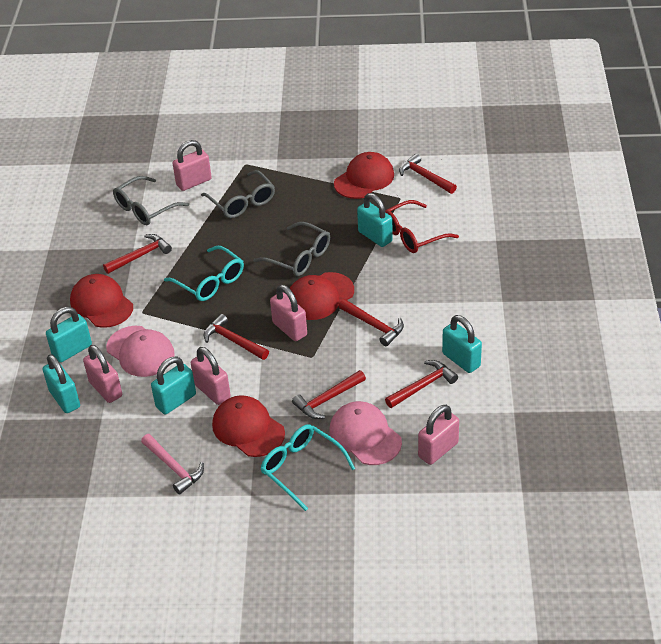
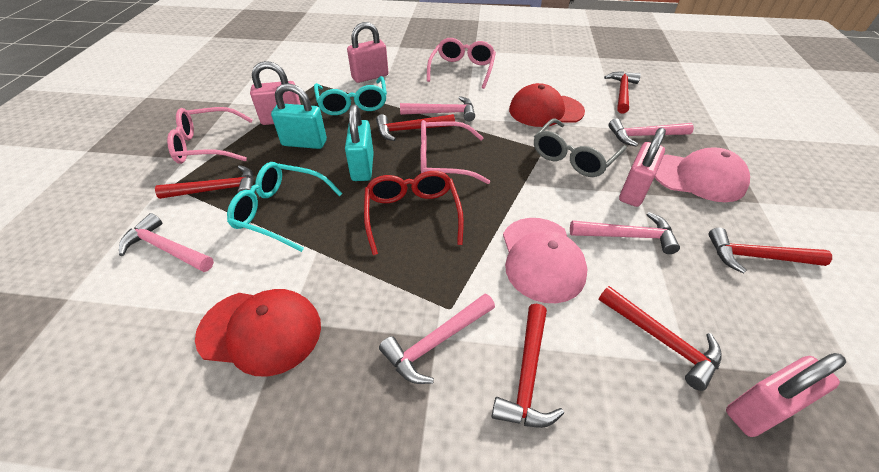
grey glasses: 3 -> 1
pink glasses: 0 -> 3
pink hammer: 1 -> 5
pink padlock: 5 -> 4
red cap: 4 -> 2
turquoise padlock: 5 -> 2

